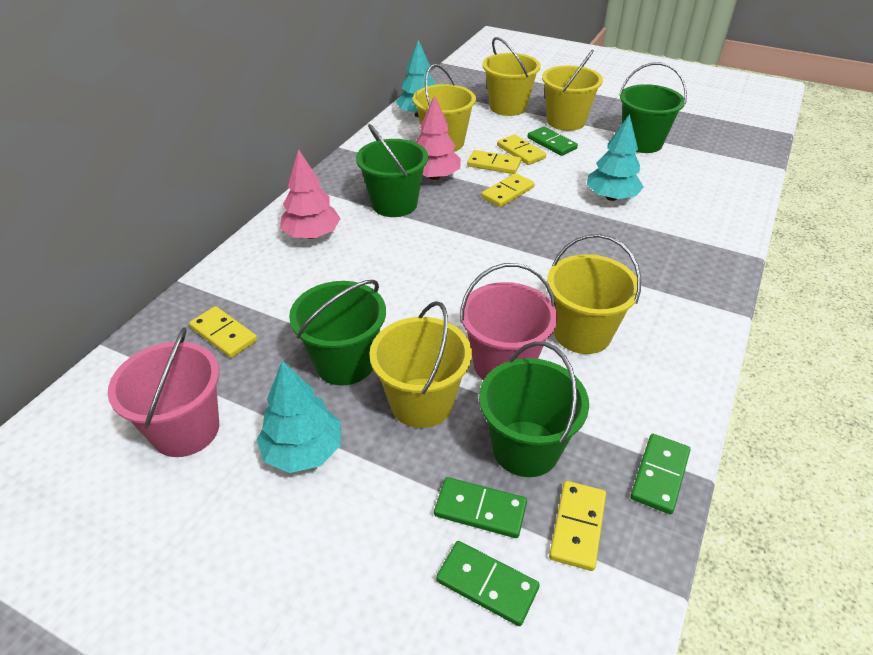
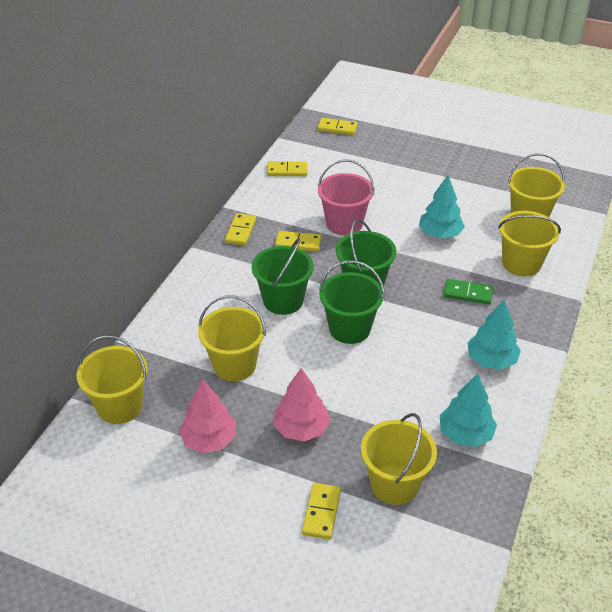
green bucket: 4 -> 3
green domino: 4 -> 1
pink bucket: 2 -> 1

